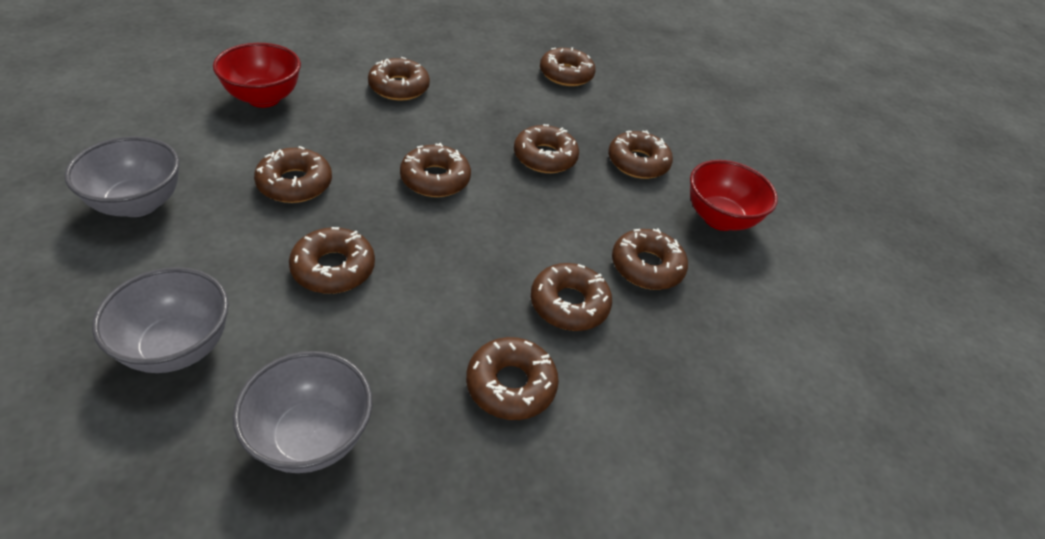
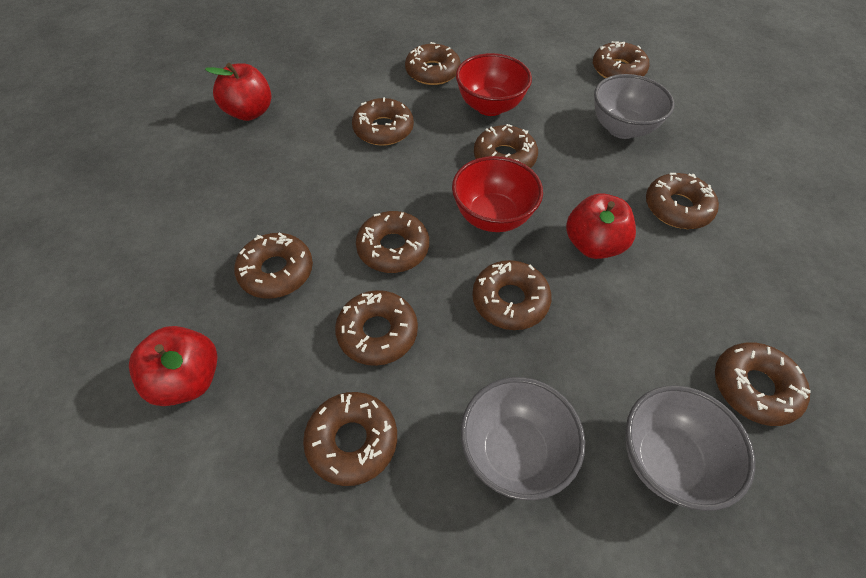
brown donut: 10 -> 11
red apple: 0 -> 3

